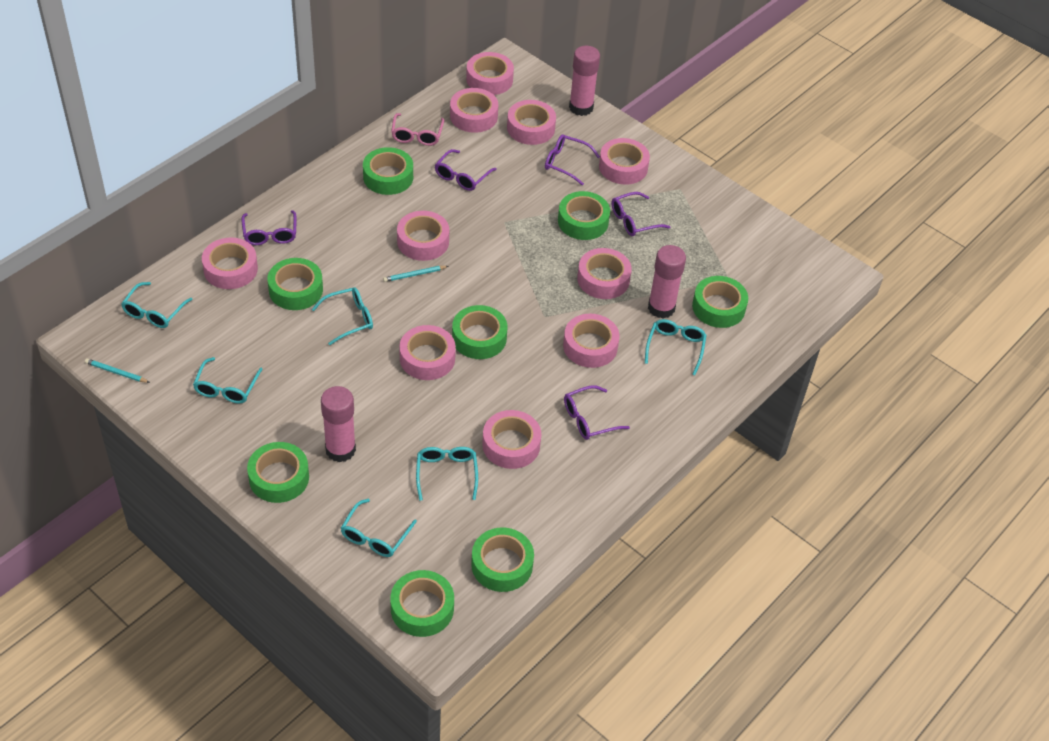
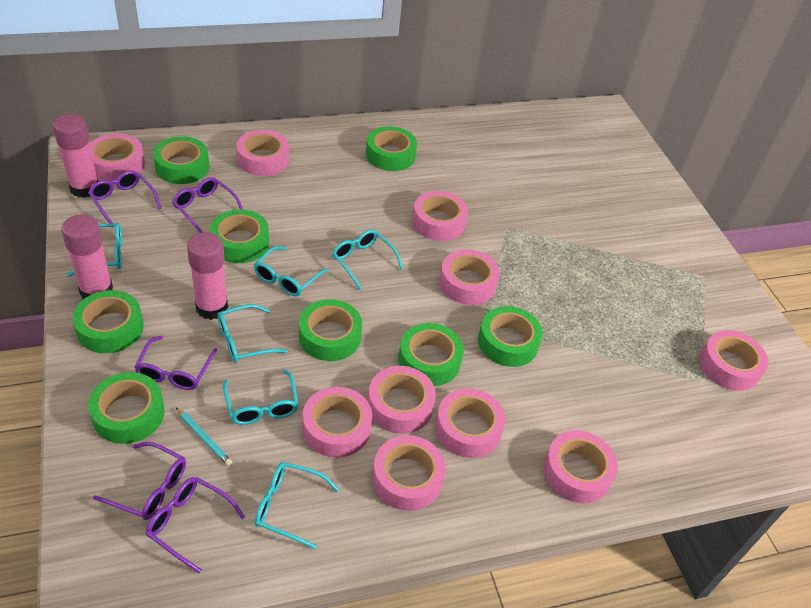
pink glasses: 1 -> 0
turquoise pencil: 2 -> 1

